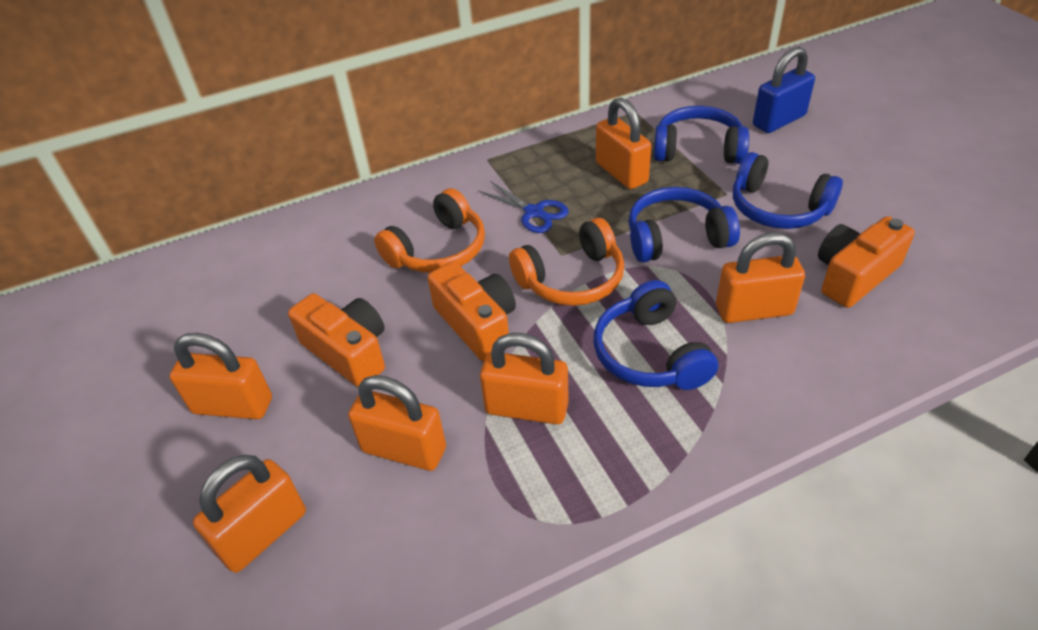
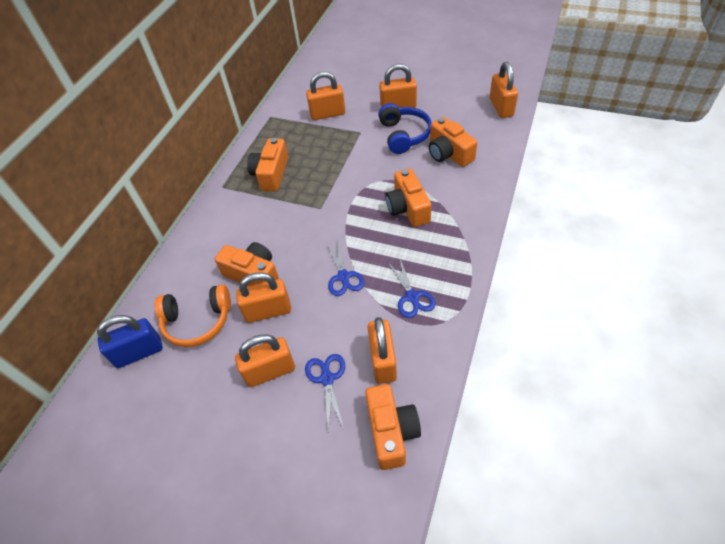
blue headphones: 4 -> 1
blue scissors: 1 -> 3
orange camera: 3 -> 5
orange headphones: 2 -> 1

